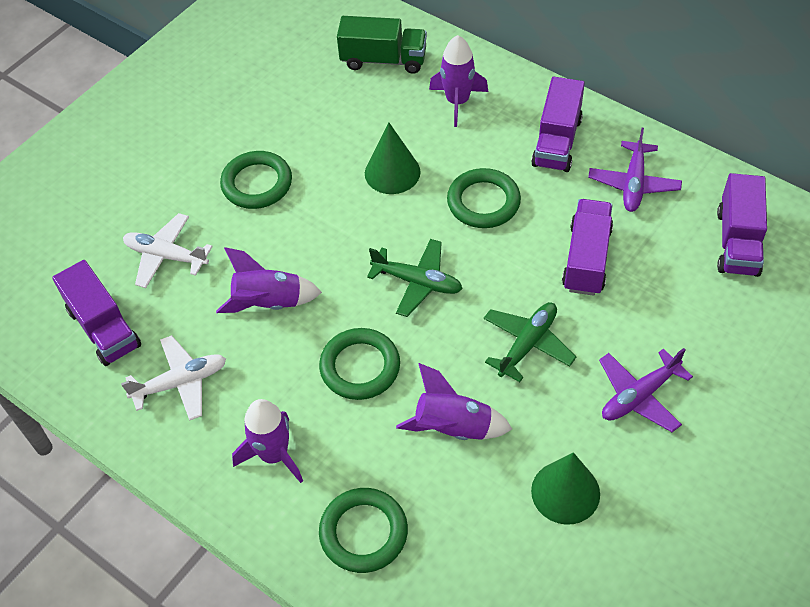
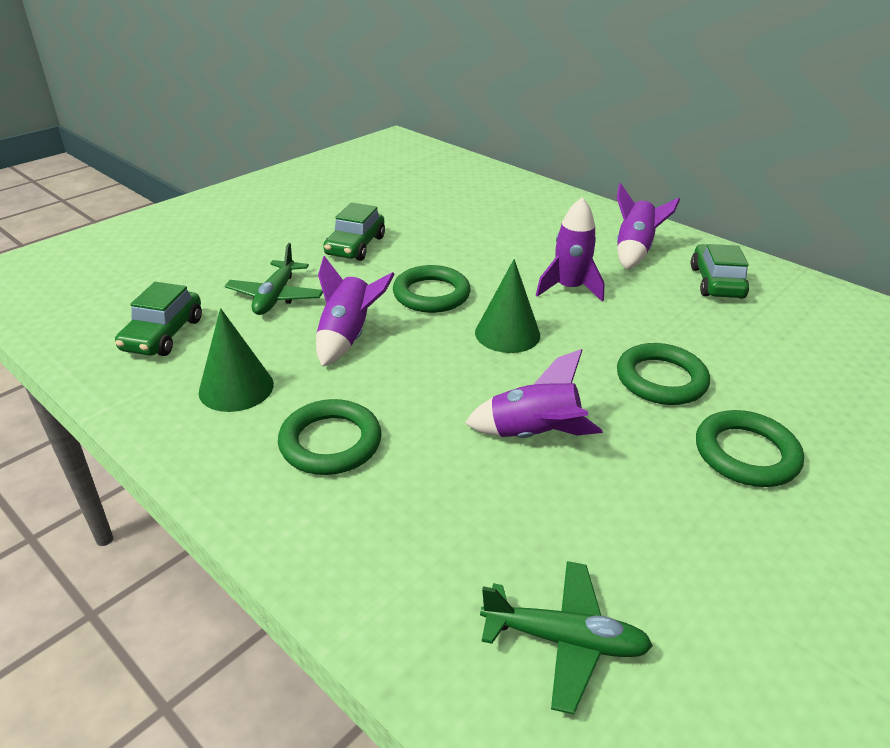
green car: 0 -> 3
green truck: 1 -> 0
purple plane: 2 -> 0
purple truck: 4 -> 0
white plane: 2 -> 0

